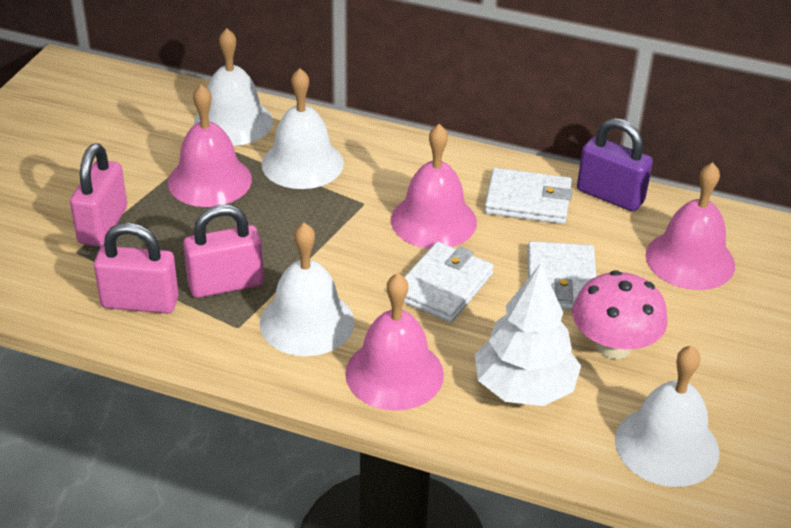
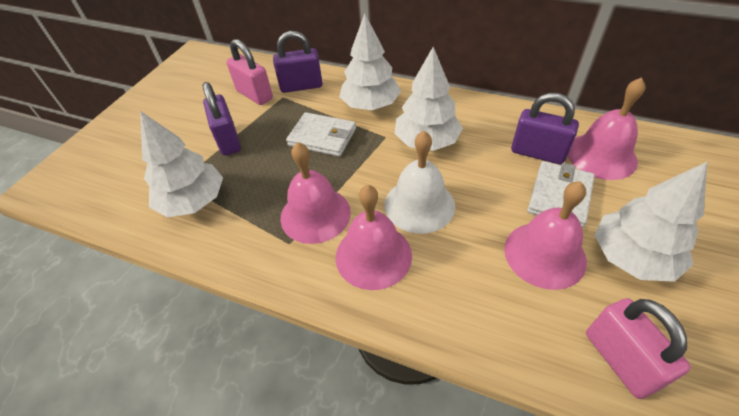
pink mushroom: 1 -> 0
pink padlock: 3 -> 2
purple padlock: 1 -> 3
white bell: 4 -> 1
white tree: 1 -> 4
white wallet: 3 -> 2

